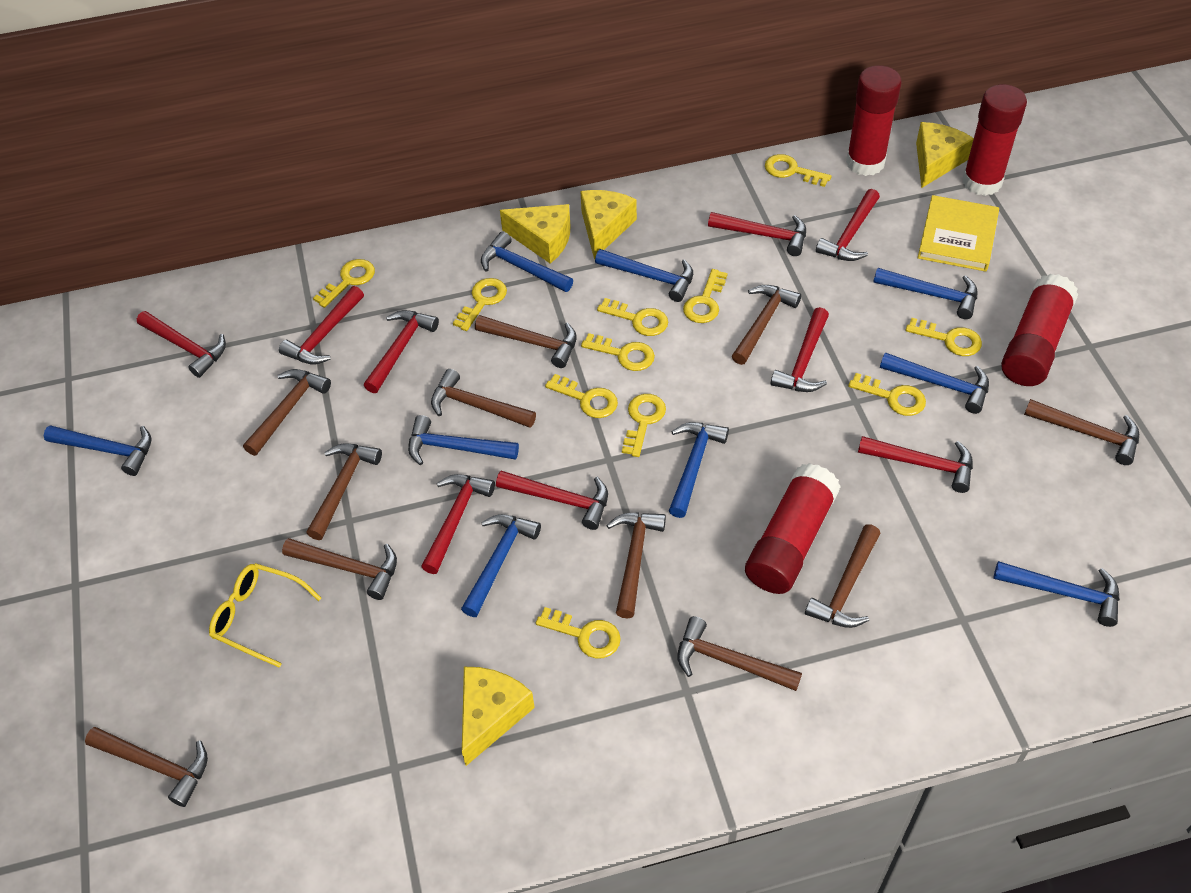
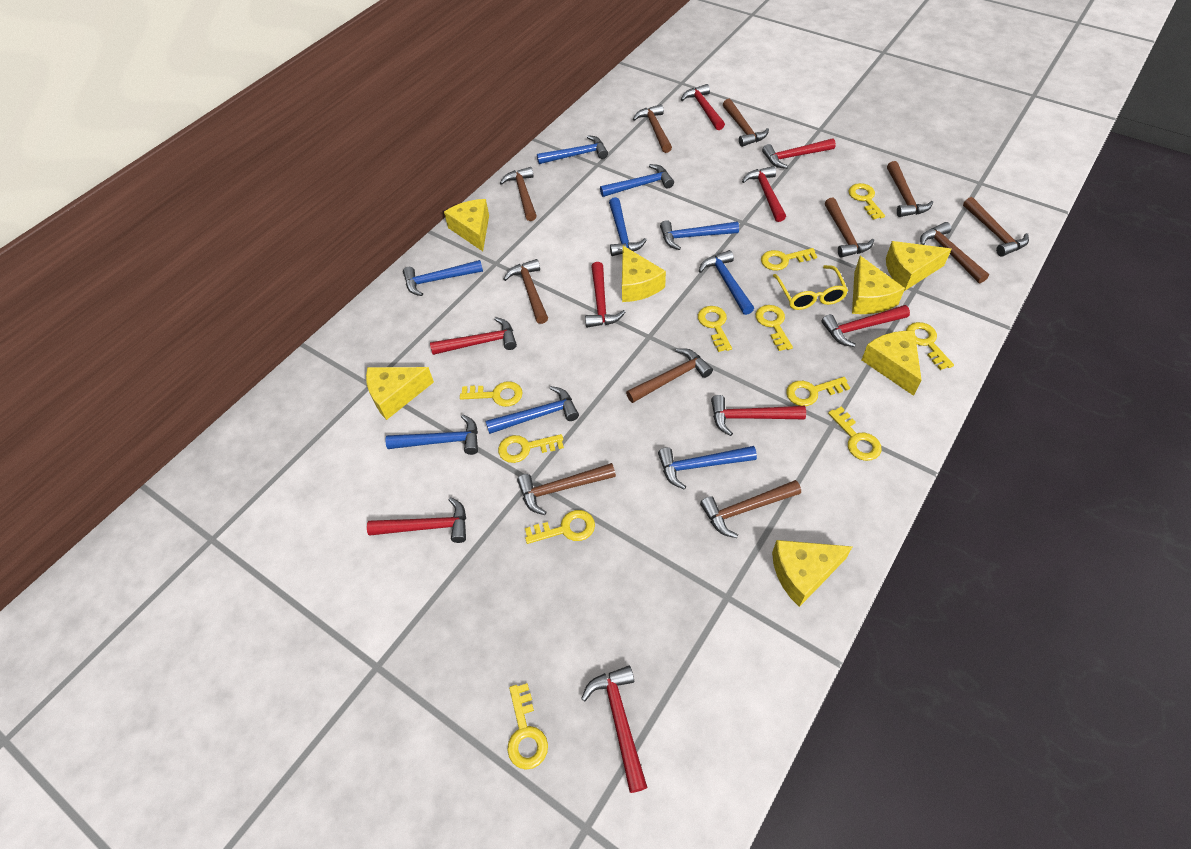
red glue stick: 4 -> 0
yellow book: 1 -> 0
yellow cheese: 4 -> 7

